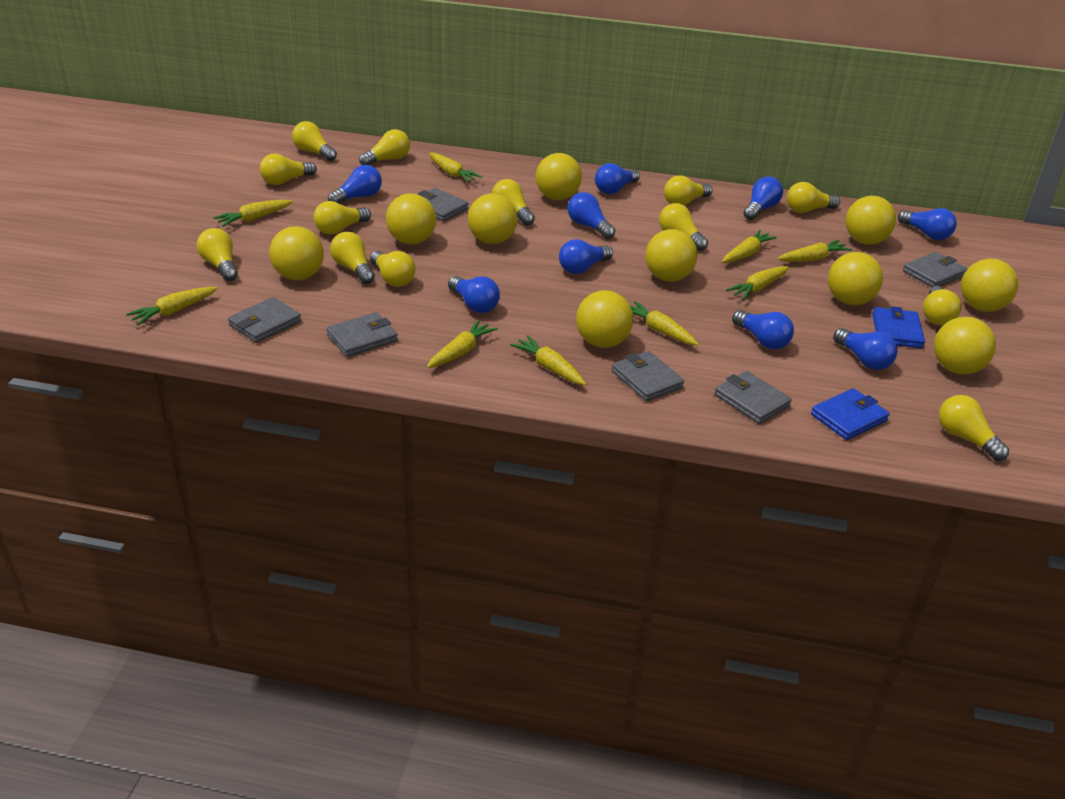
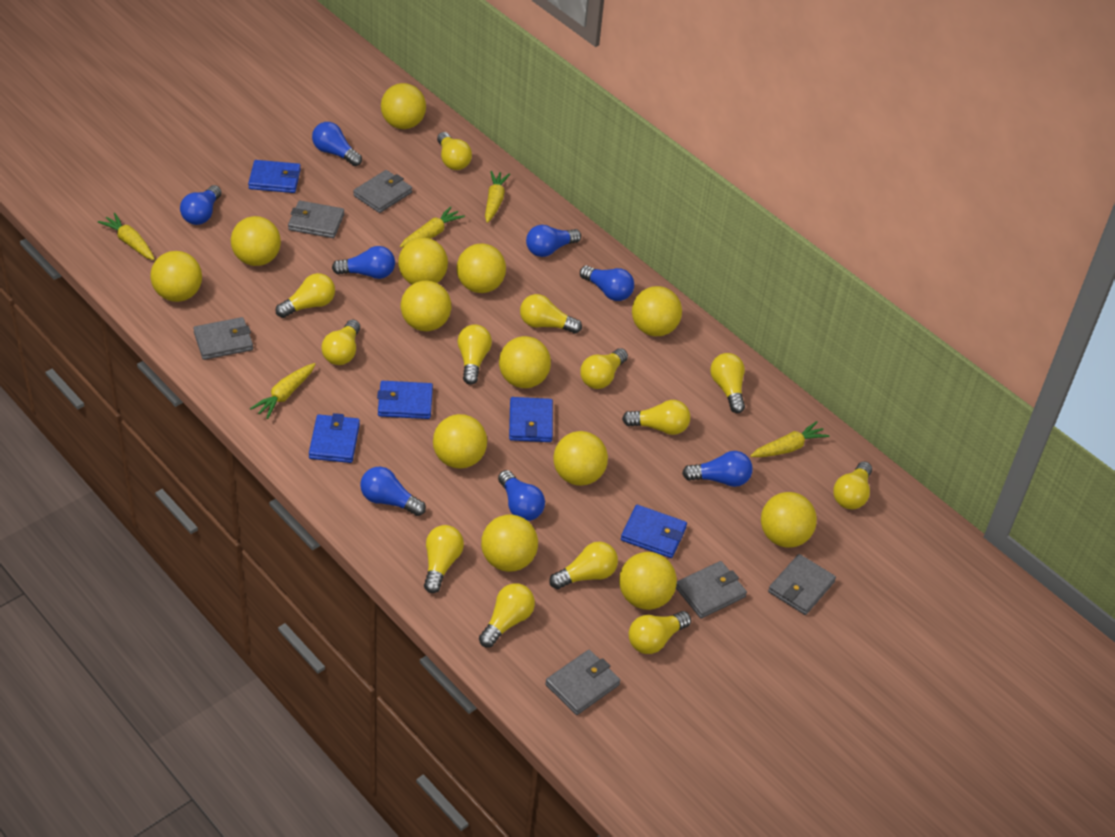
blue light bulb: 9 -> 8
blue wallet: 2 -> 5
yellow ball: 10 -> 13
yellow carrot: 9 -> 5

